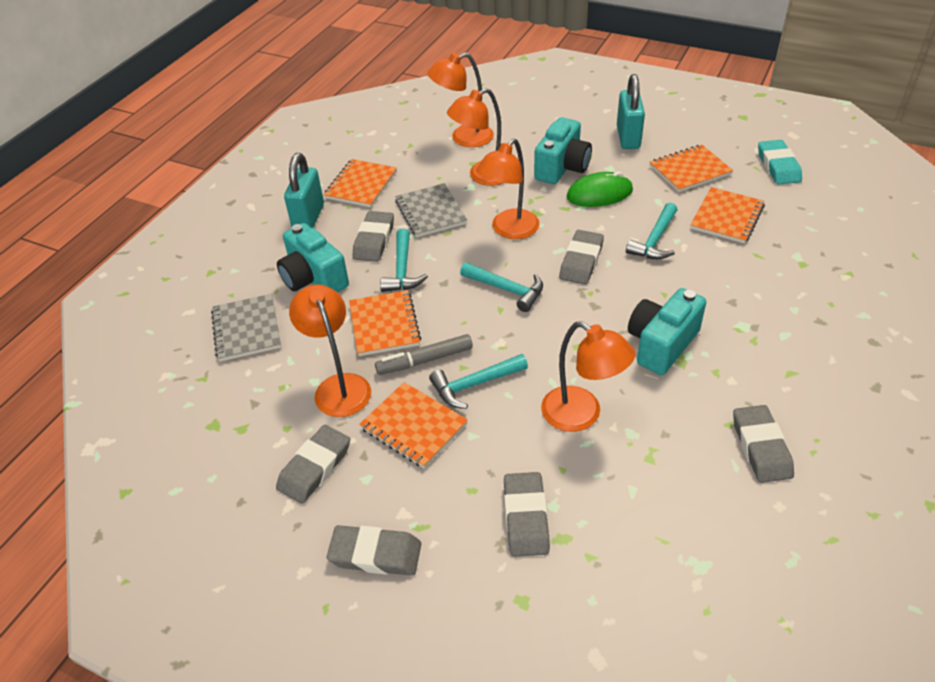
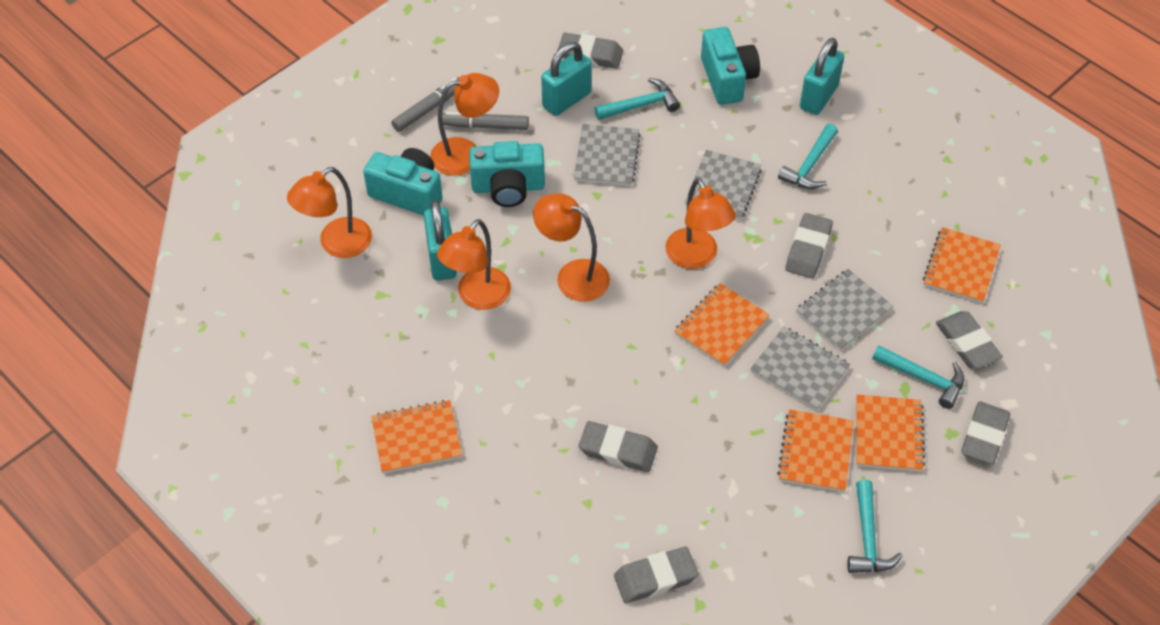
green mouse: 1 -> 0
grey marker: 1 -> 2
grey notebook: 2 -> 4
turquoise eraser: 1 -> 0
turquoise padlock: 2 -> 3

